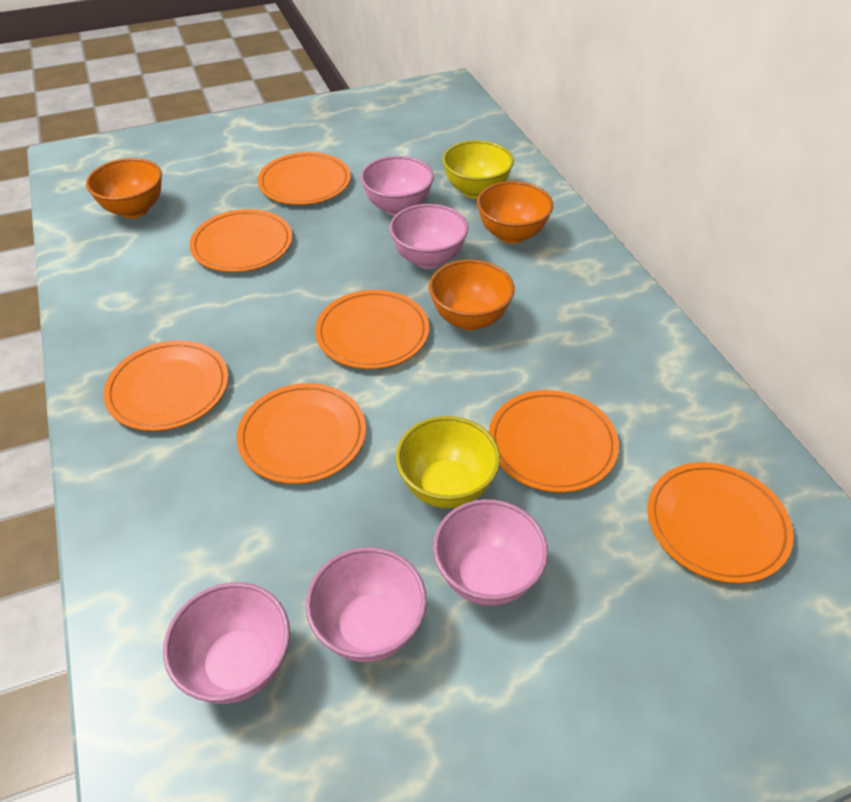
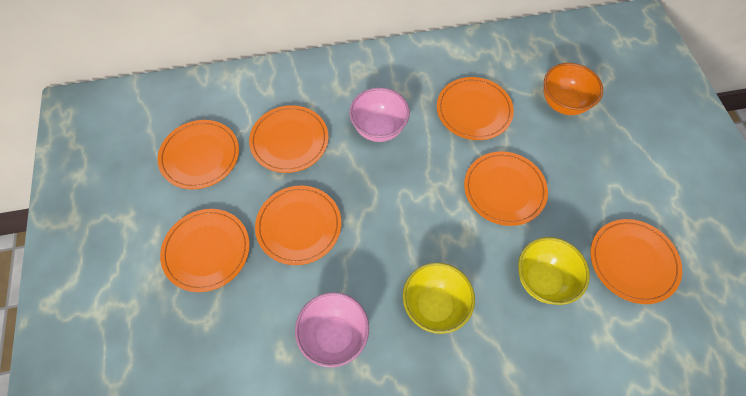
orange bowl: 3 -> 1
pink bowl: 5 -> 2

